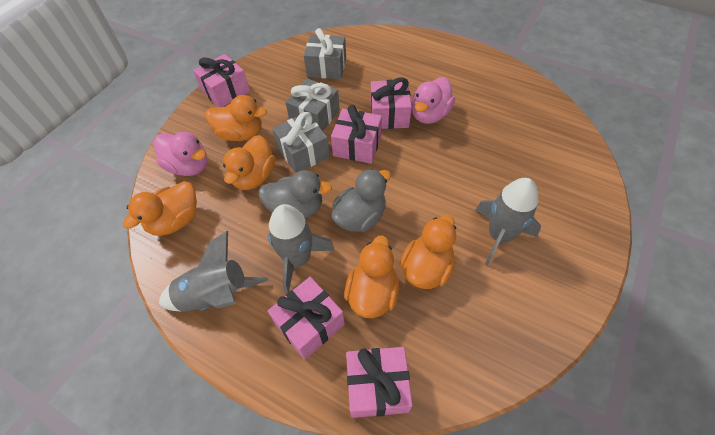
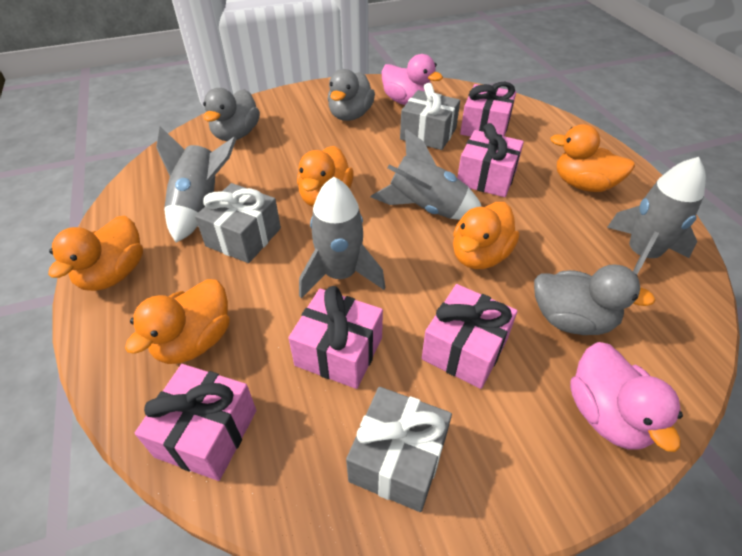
grey duck: 2 -> 3
grey rocket: 3 -> 4

